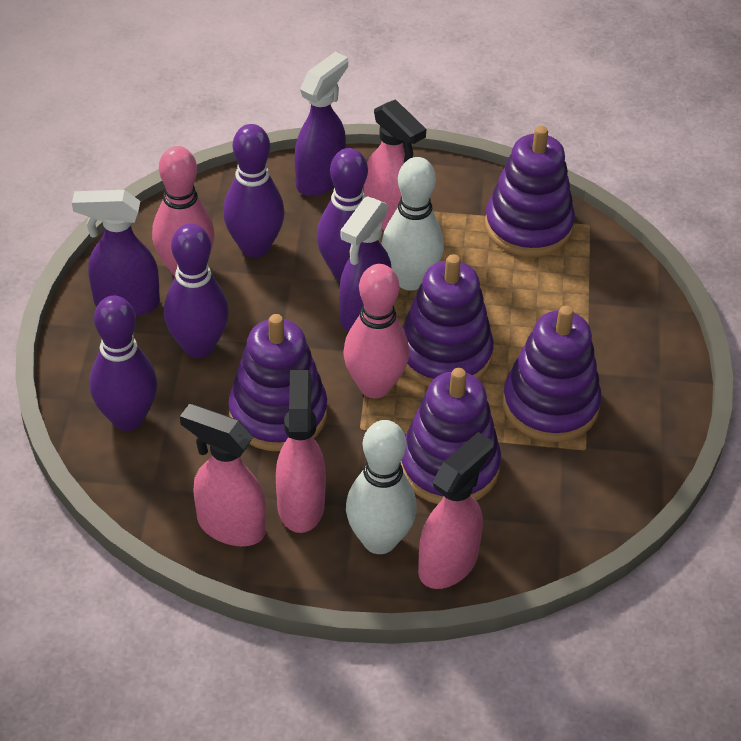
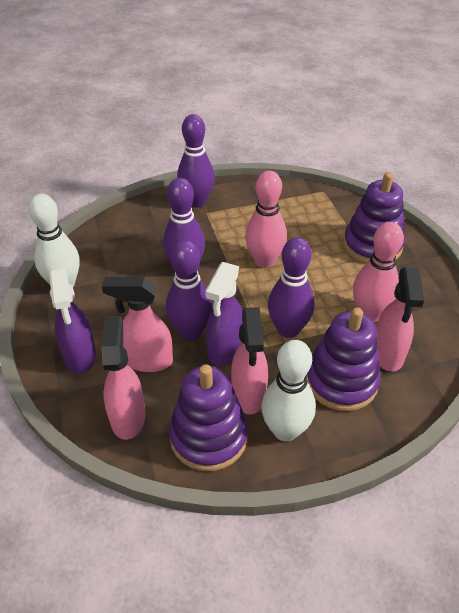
purple spray bottle: 3 -> 2
purple stacking toy: 5 -> 3

